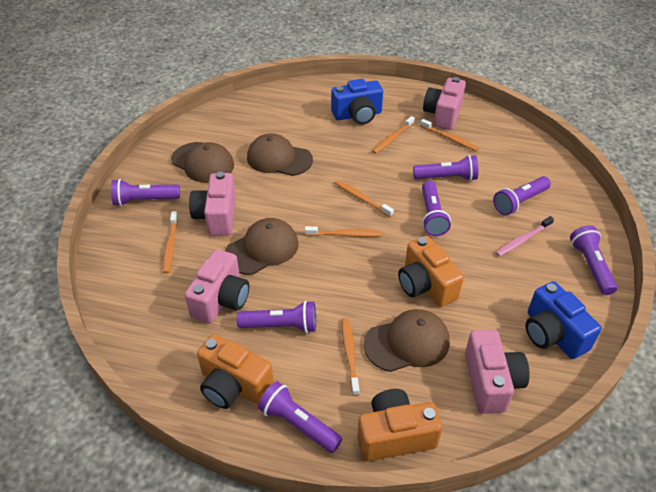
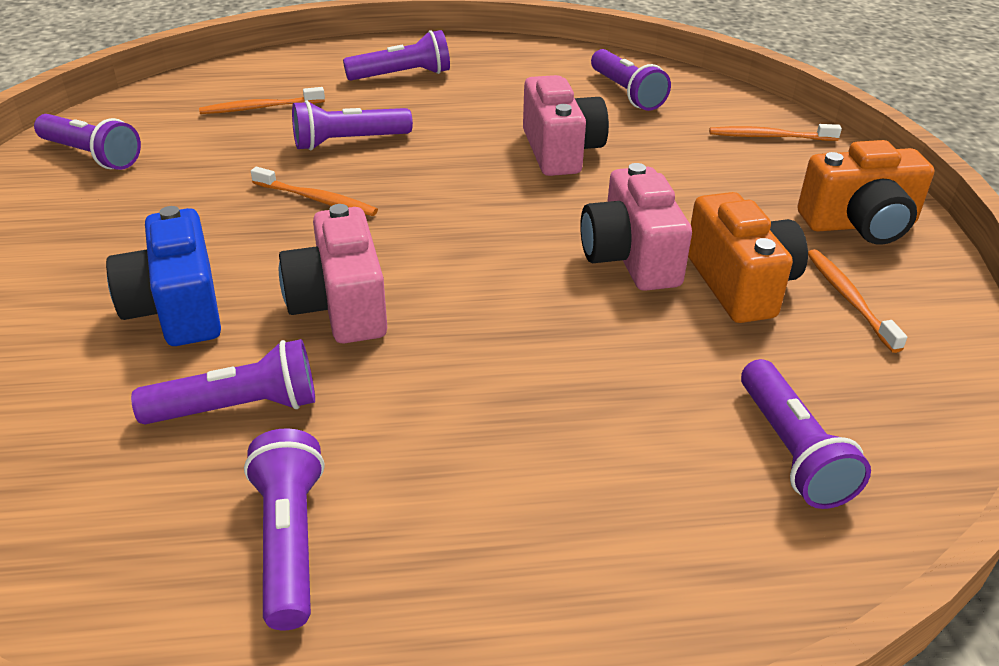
blue camera: 2 -> 1
brown cap: 4 -> 0
orange camera: 3 -> 2
orange toothbrush: 6 -> 4
pink camera: 4 -> 3
pink toothbrush: 1 -> 0

